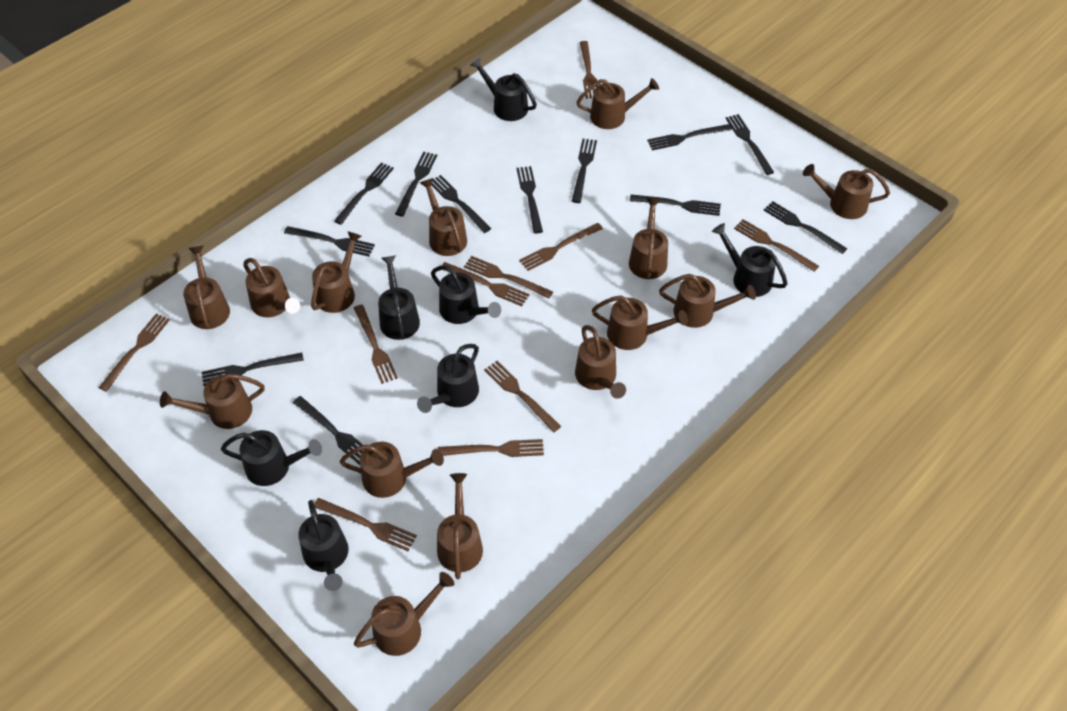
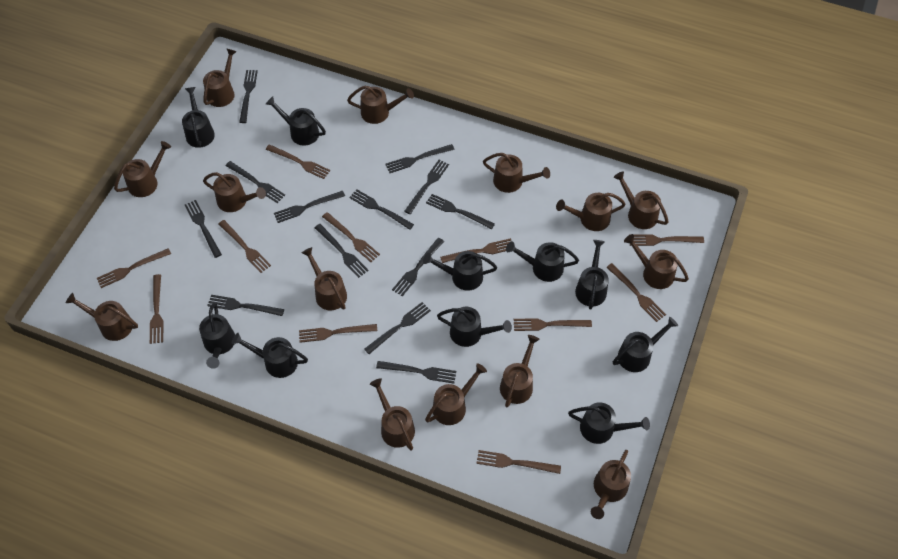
black fork: 12 -> 13
black watering can: 7 -> 10
brown fork: 10 -> 11

